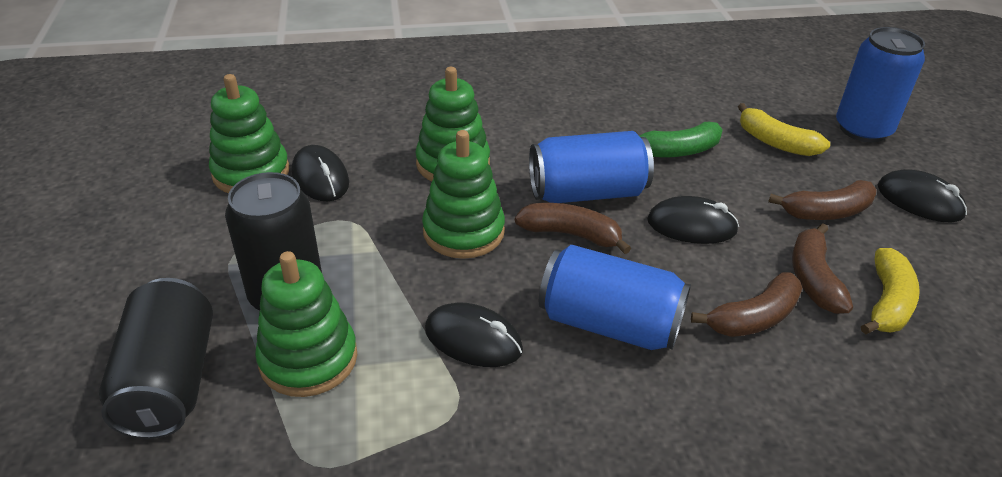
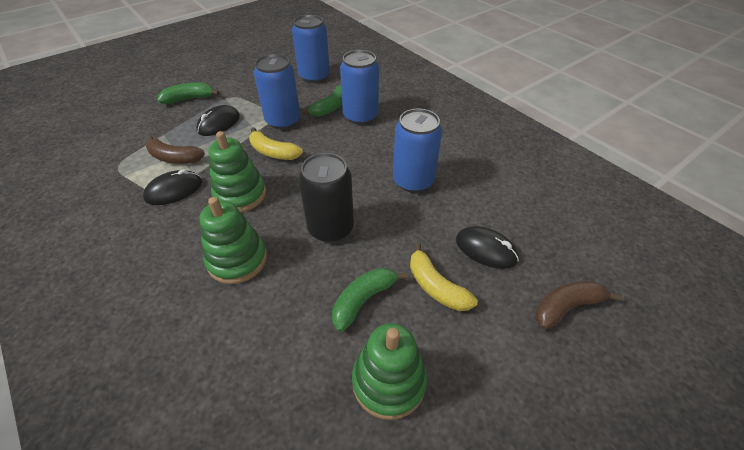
black can: 2 -> 1
black mouse: 4 -> 3
blue can: 3 -> 4
brown banana: 4 -> 2
green banana: 1 -> 3
green stacking toy: 4 -> 3

